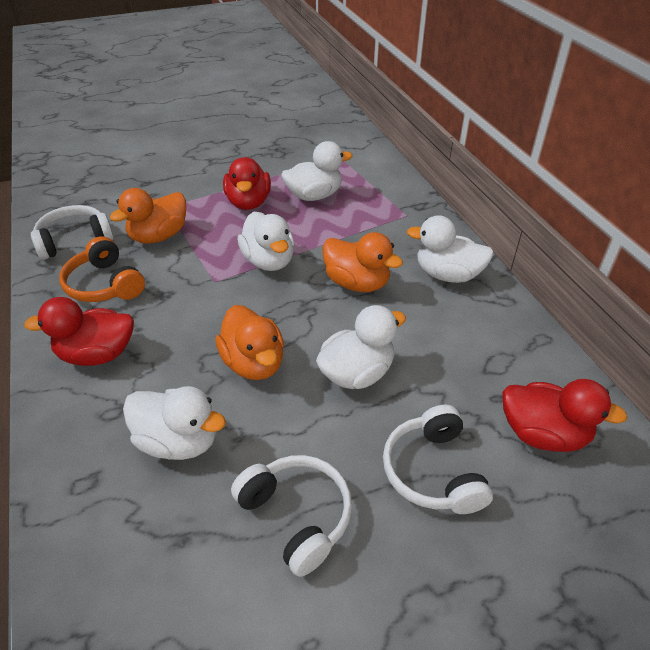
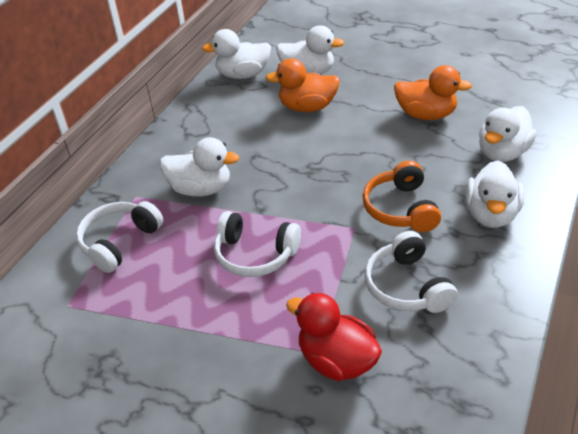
orange duck: 3 -> 2
red duck: 3 -> 1

